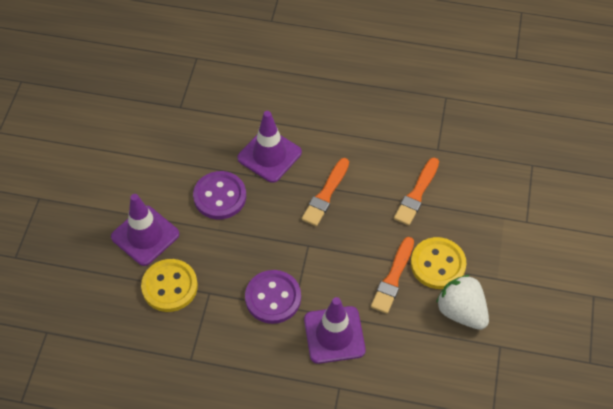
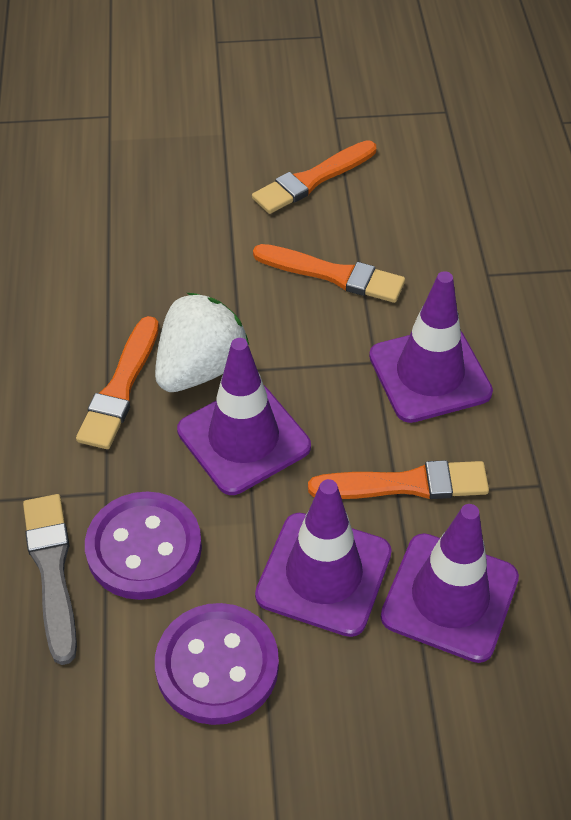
grey brush: 0 -> 1
orange brush: 3 -> 4
purple traffic cone: 3 -> 4
yellow button: 2 -> 0

